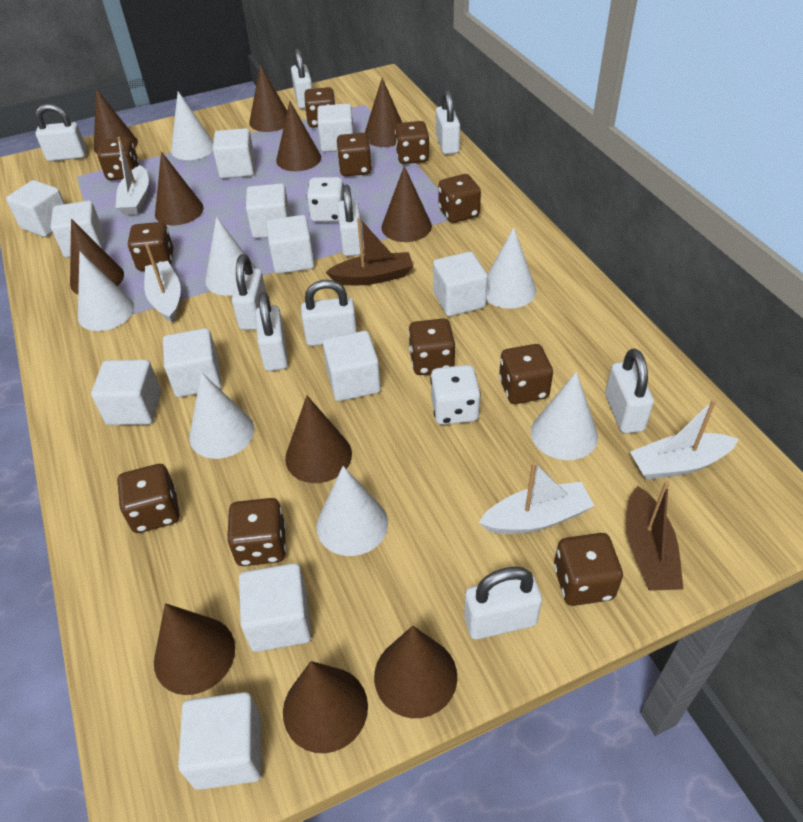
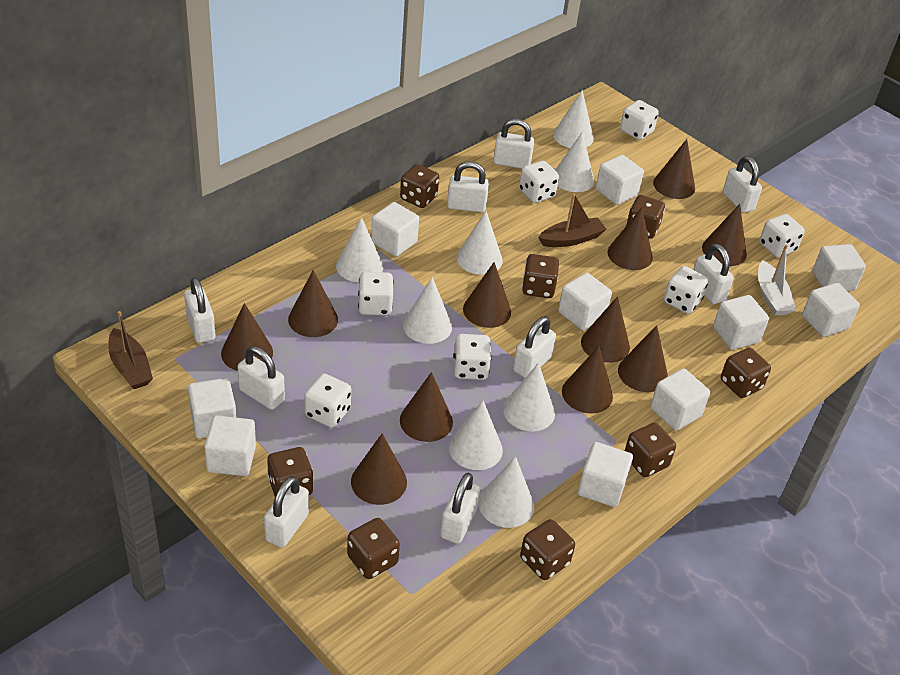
brown dice: 11 -> 8
white boat: 4 -> 1
white cone: 7 -> 8
white cube: 12 -> 10
white dice: 2 -> 7

